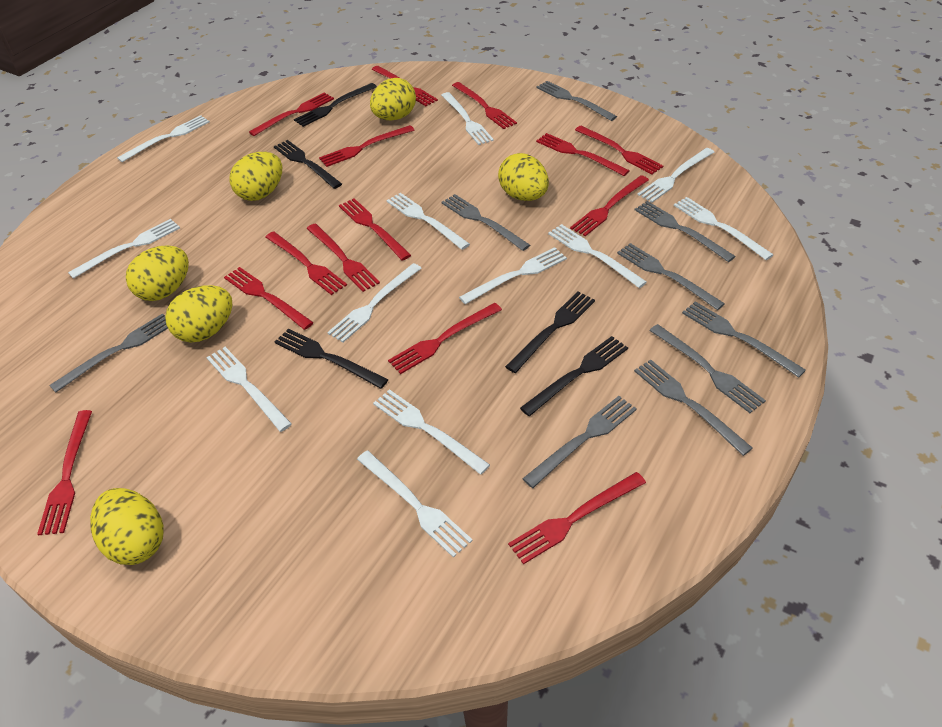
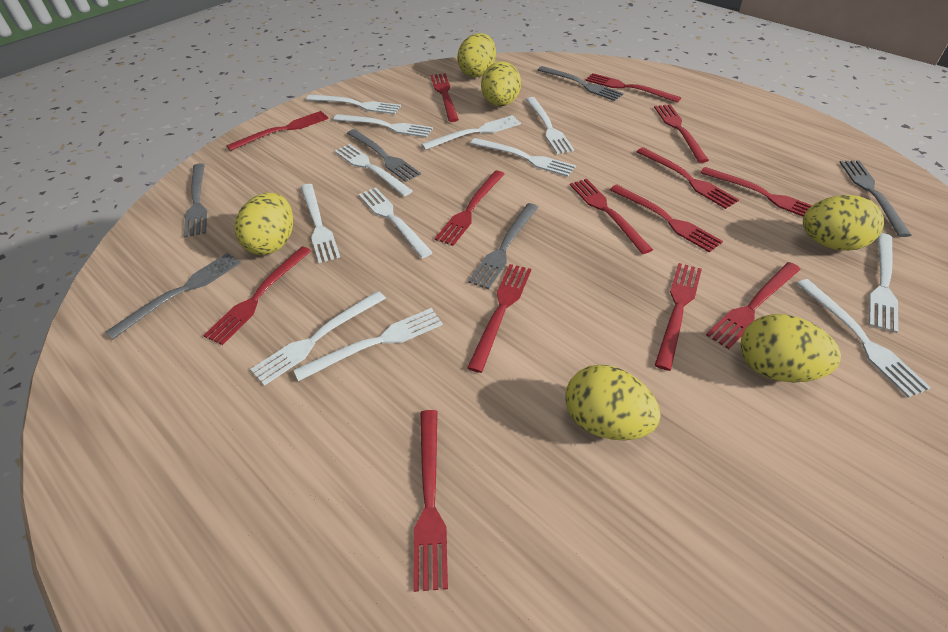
black fork: 5 -> 0
grey fork: 9 -> 6

